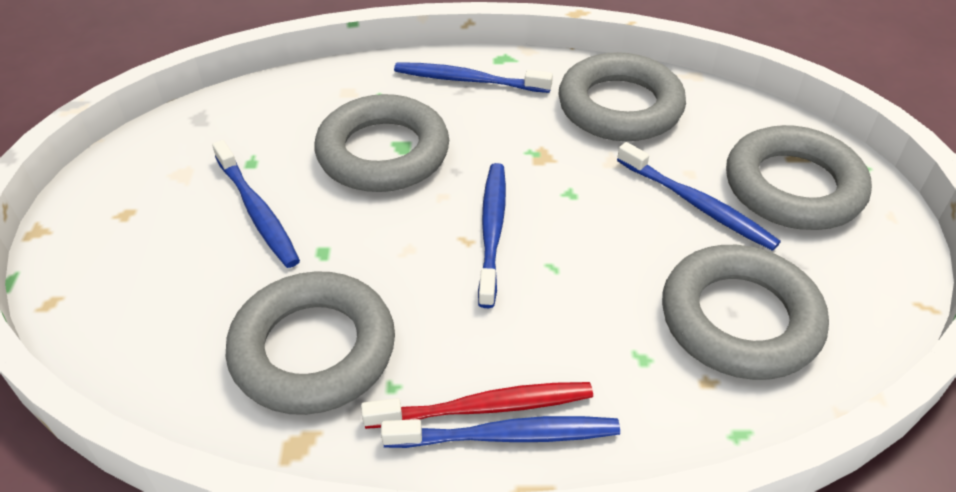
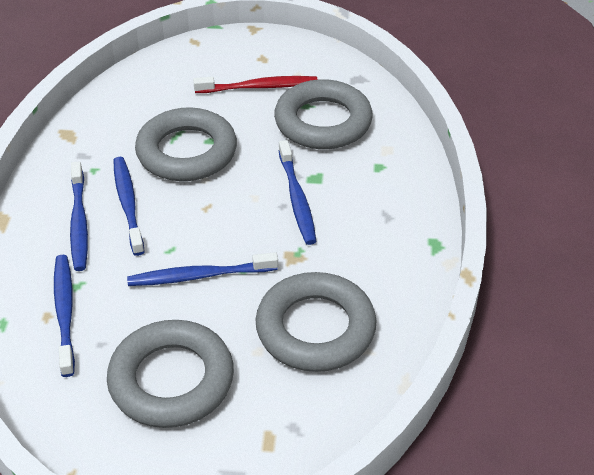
grey ring: 5 -> 4

